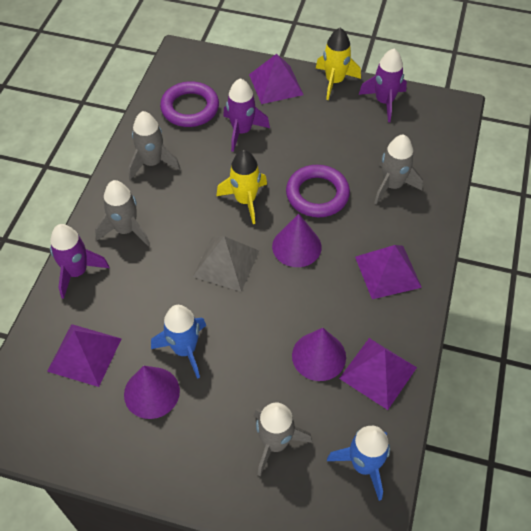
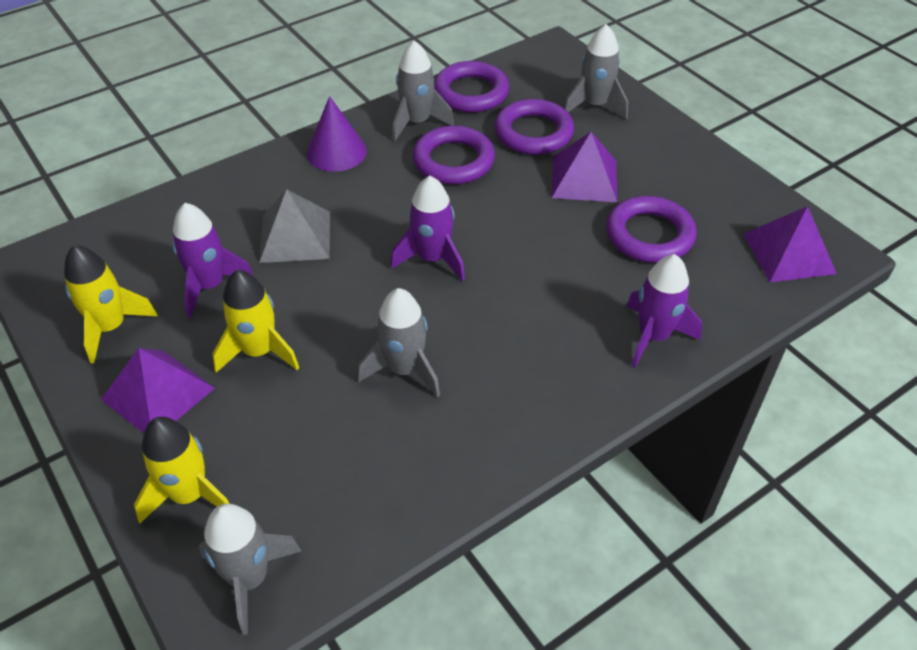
blue rocket: 2 -> 0
purple cone: 3 -> 1
purple pyramid: 4 -> 3
purple ring: 2 -> 4
yellow rocket: 2 -> 3

